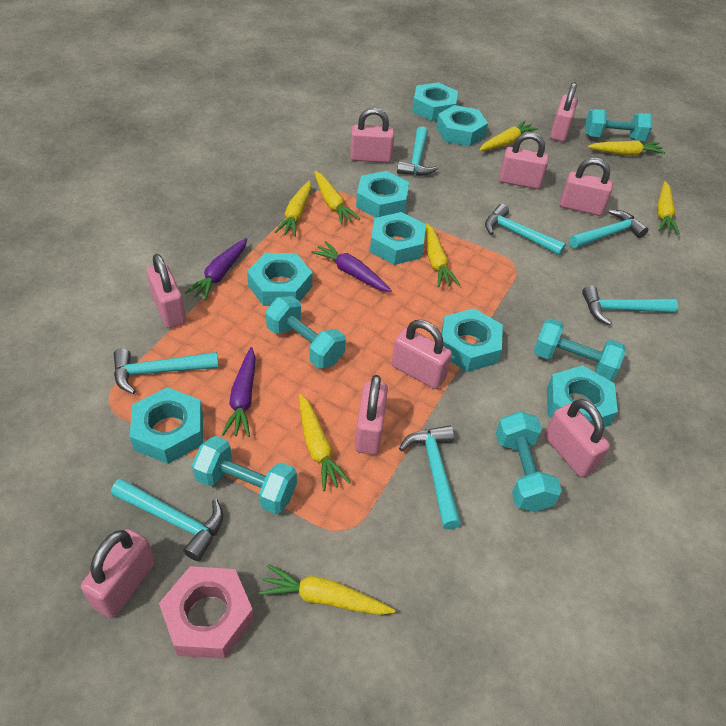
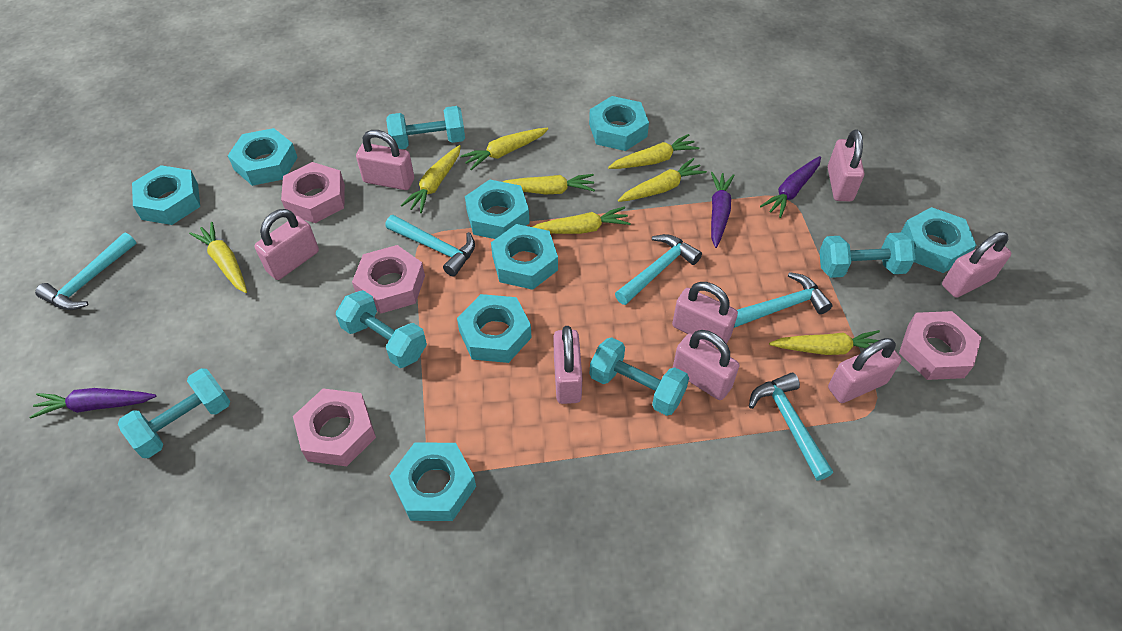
pink nut: 1 -> 4
pink padlock: 9 -> 8
turquoise hammer: 7 -> 5

